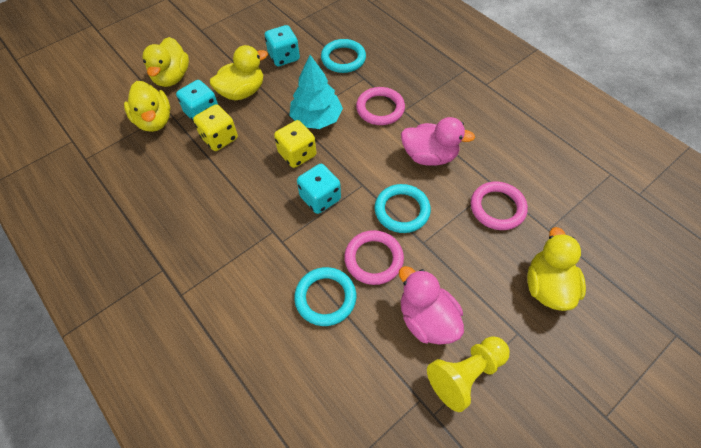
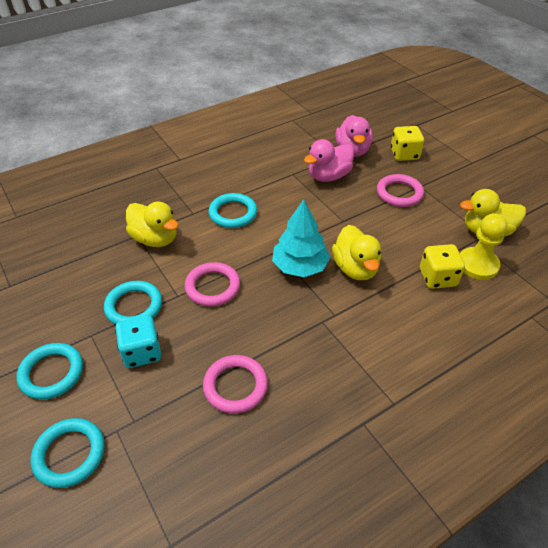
turquoise dice: 3 -> 1
turquoise ring: 3 -> 4
yellow duck: 4 -> 3

